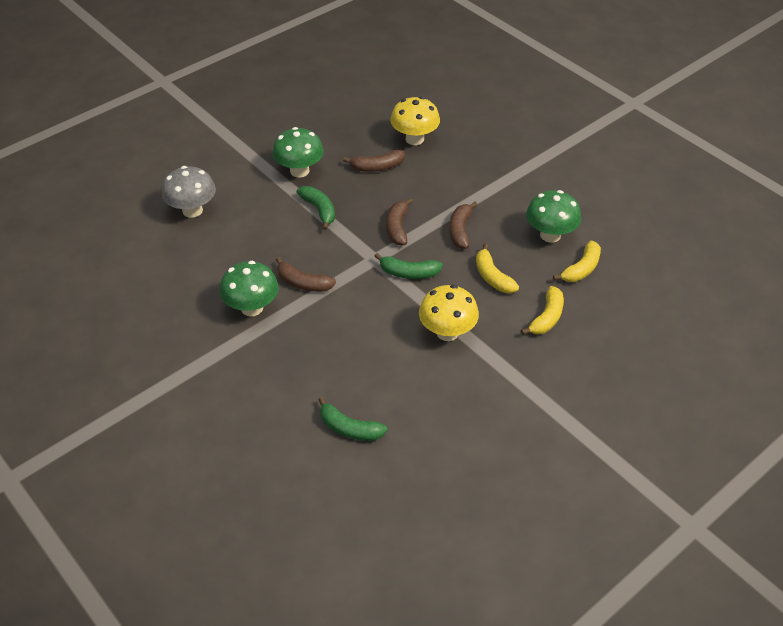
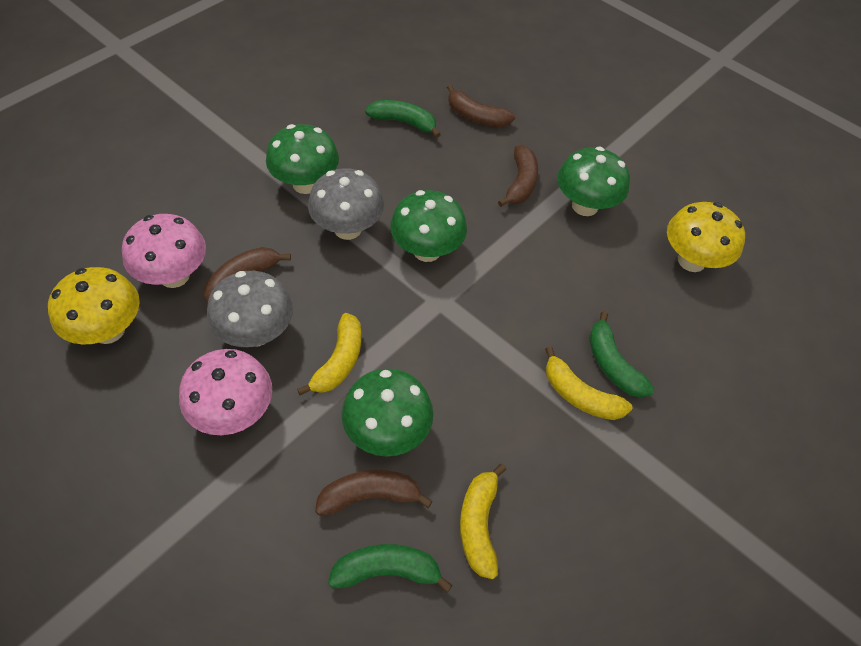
green mushroom: 3 -> 4
grey mushroom: 1 -> 2
pink mushroom: 0 -> 2

